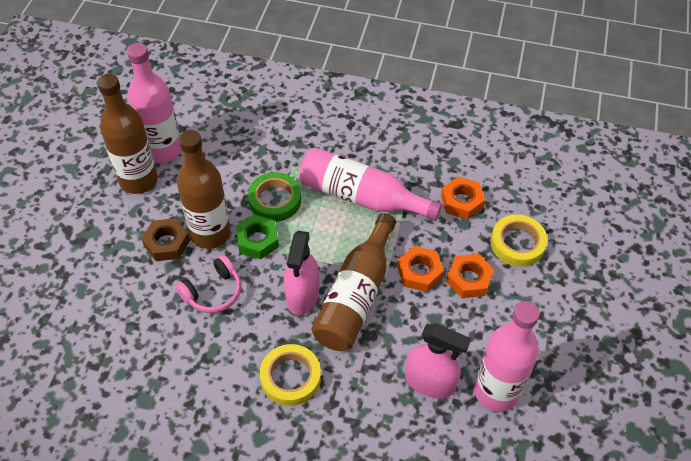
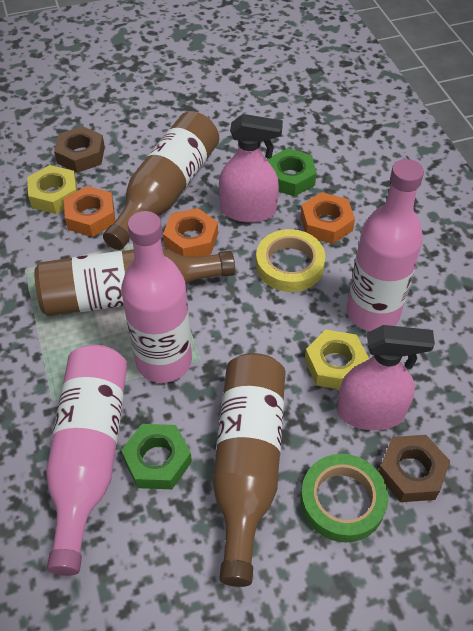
brown nut: 1 -> 2
green nut: 1 -> 2
pink headphones: 1 -> 0
yellow nut: 0 -> 2
yellow tape: 2 -> 1

